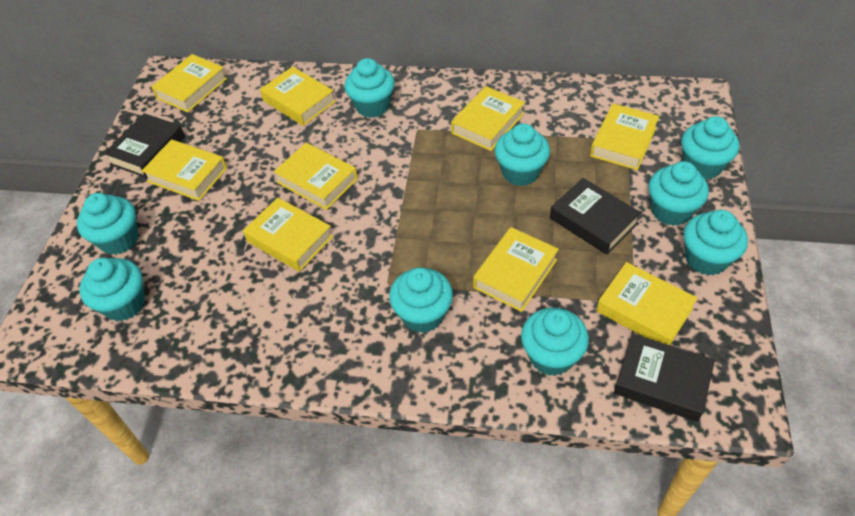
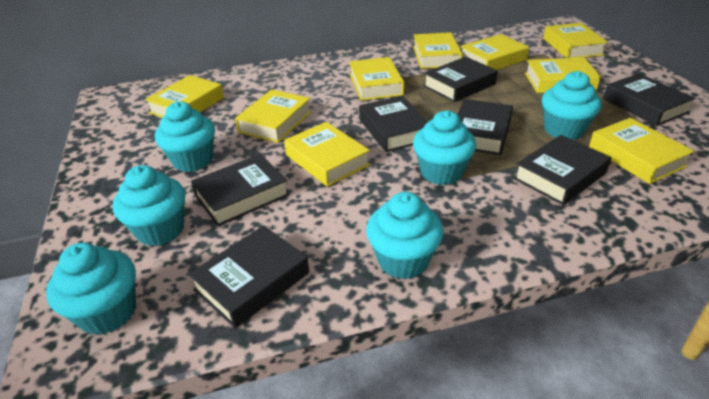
black book: 3 -> 7
turquoise cupcake: 9 -> 6

